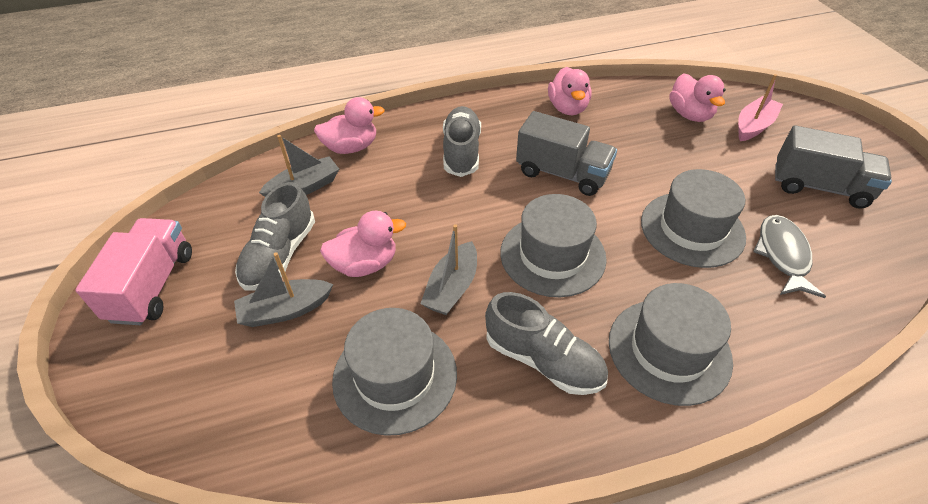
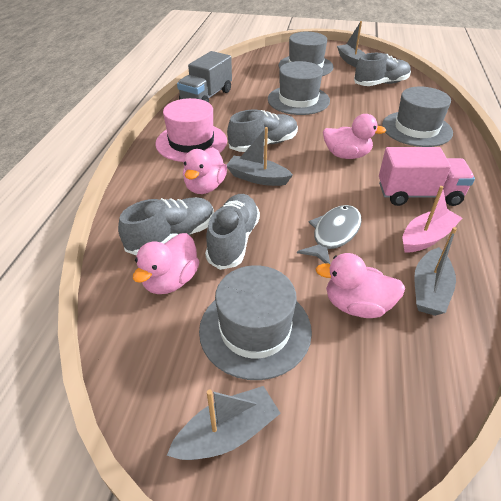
grey boat: 3 -> 4
grey shoe: 3 -> 4
grey truck: 2 -> 1
pink hat: 0 -> 1

